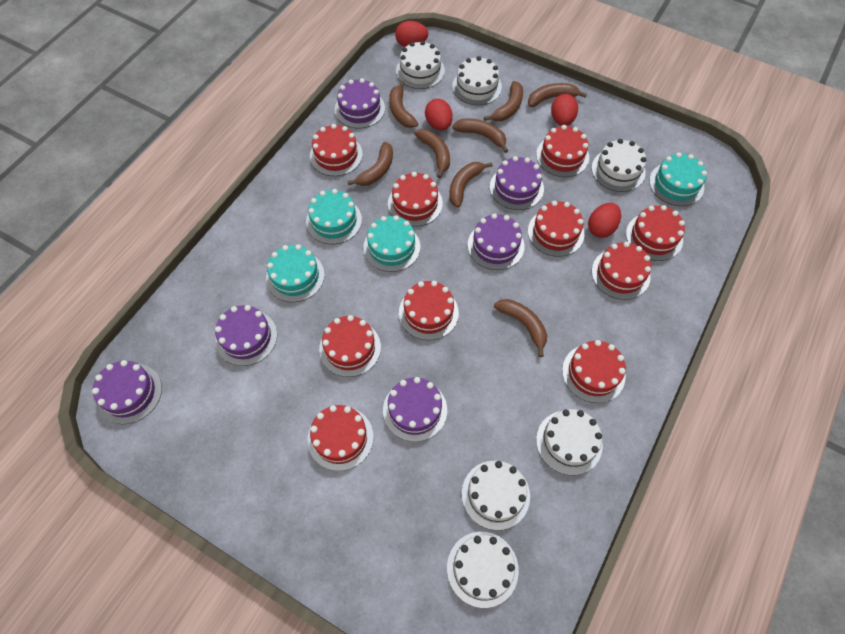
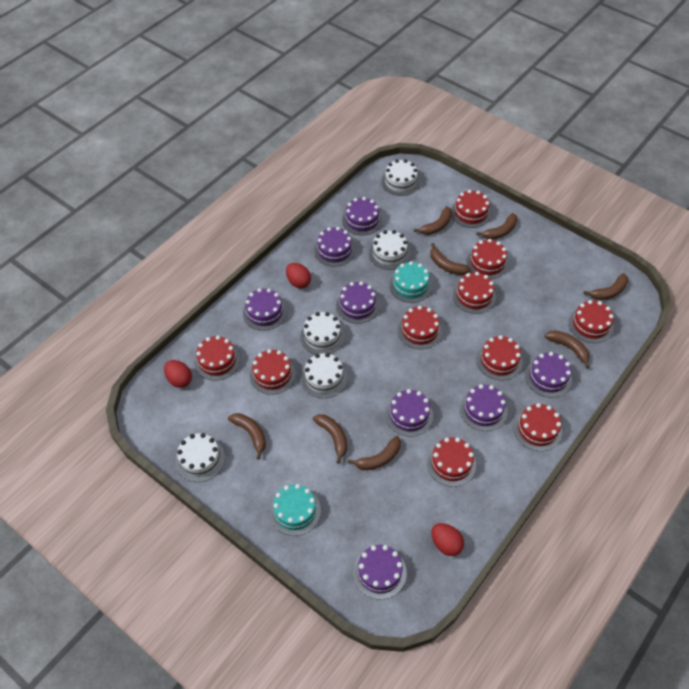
purple cake: 6 -> 8
red egg: 4 -> 3
turquoise cake: 4 -> 2
white cake: 6 -> 5

